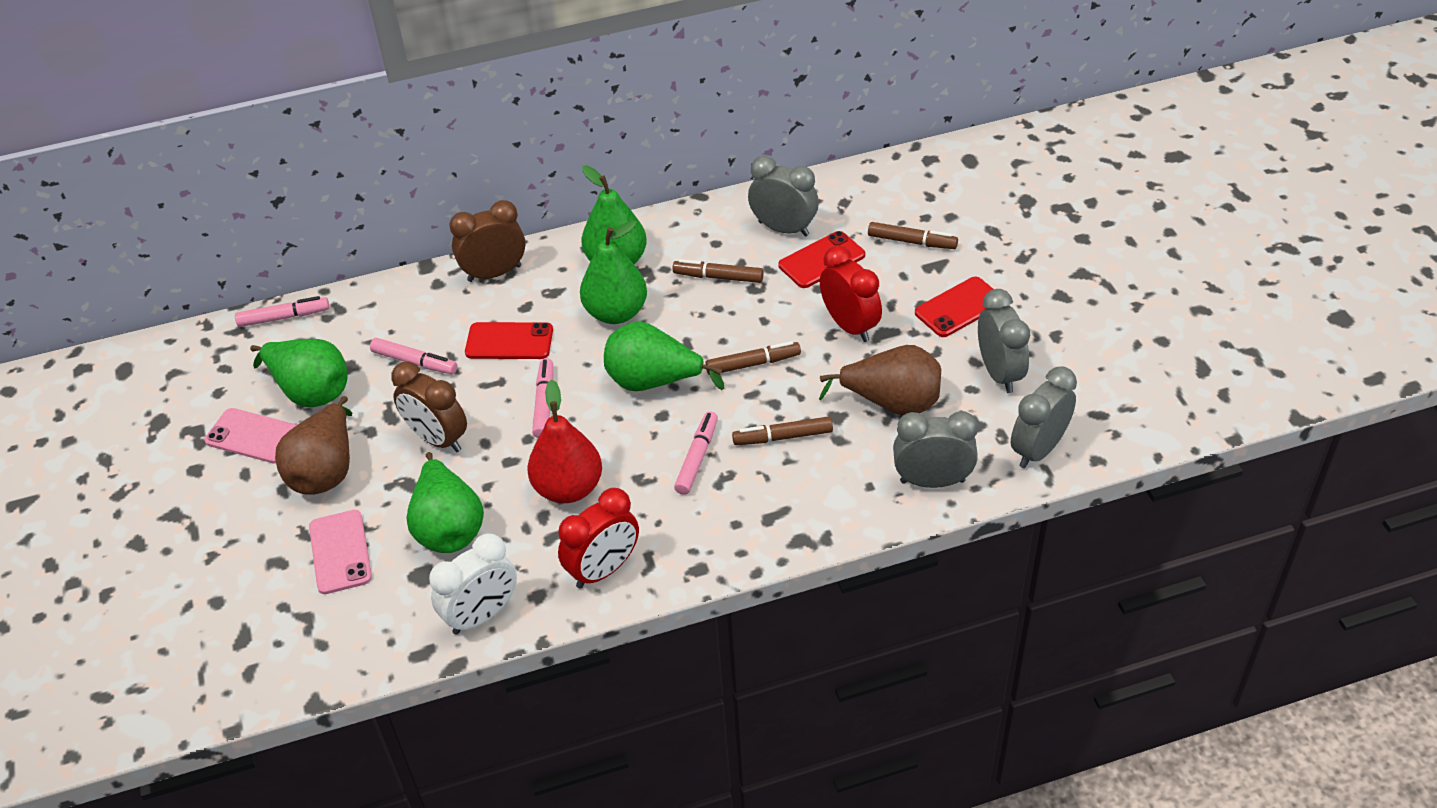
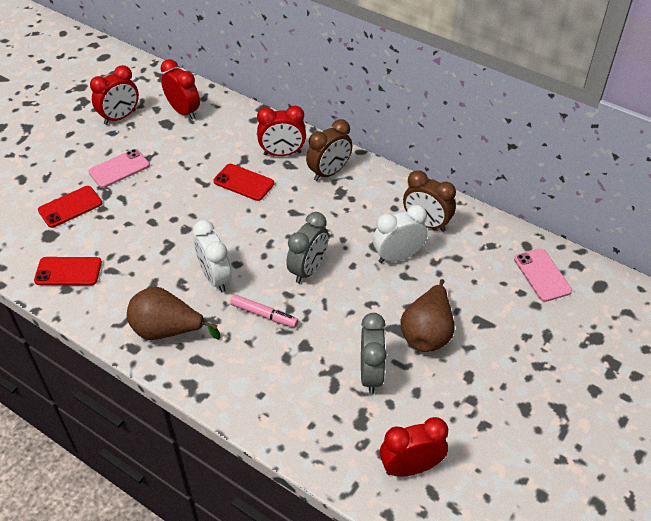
brown marker: 4 -> 0
green pear: 5 -> 0
grey clock: 4 -> 2
pink marker: 4 -> 1
red clock: 2 -> 4
red pear: 1 -> 0
white clock: 1 -> 2

